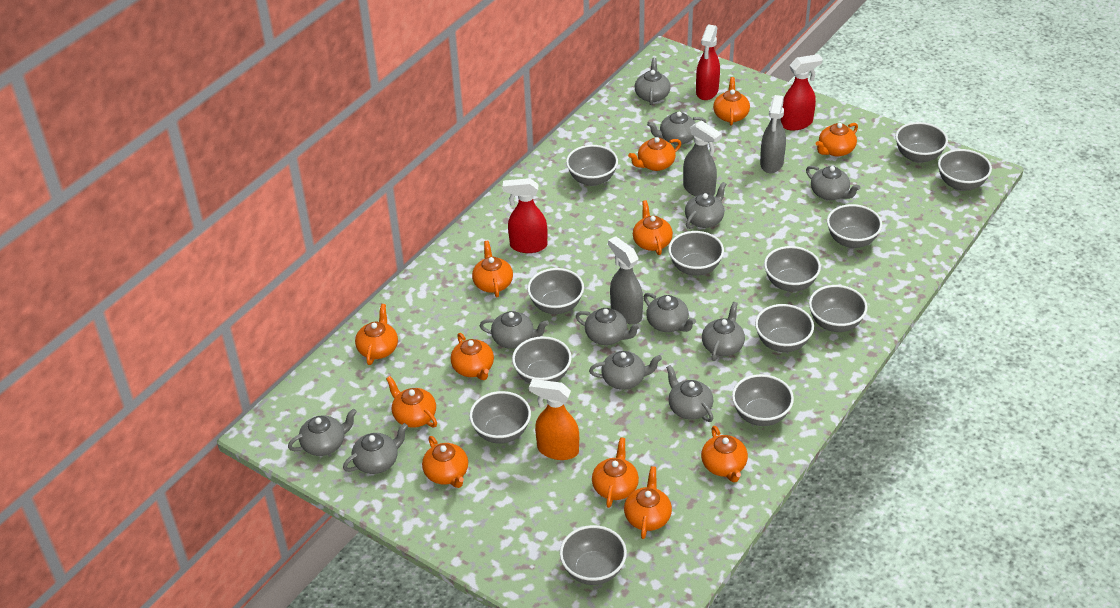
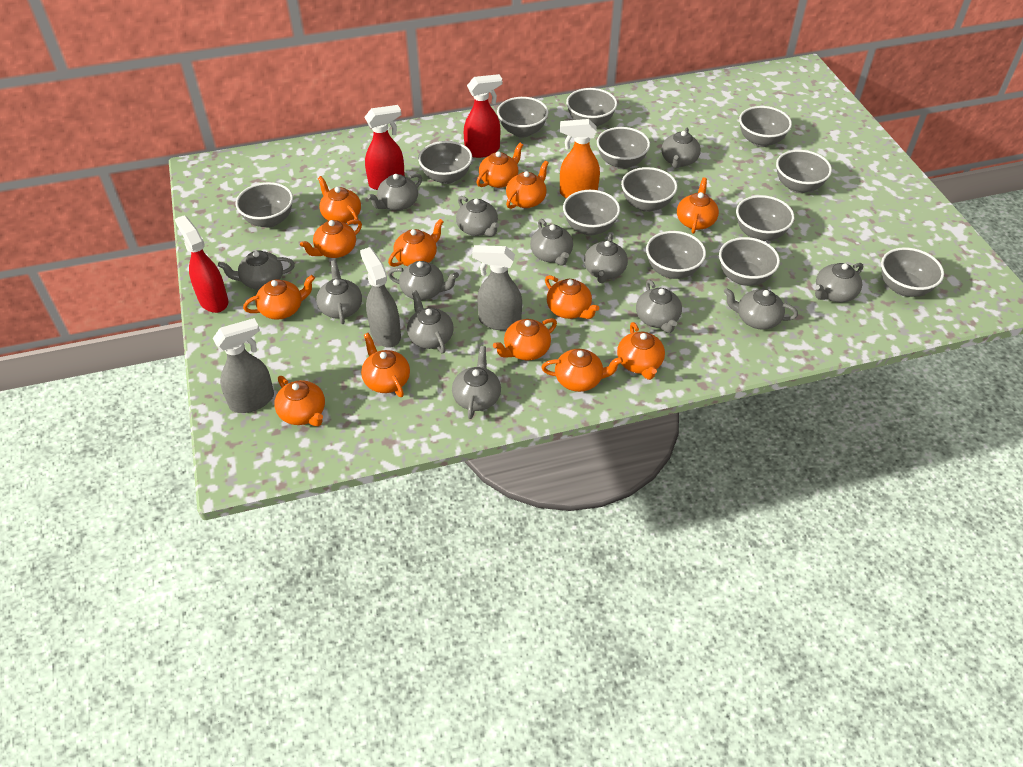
grey teapot: 12 -> 13
orange teapot: 12 -> 13

